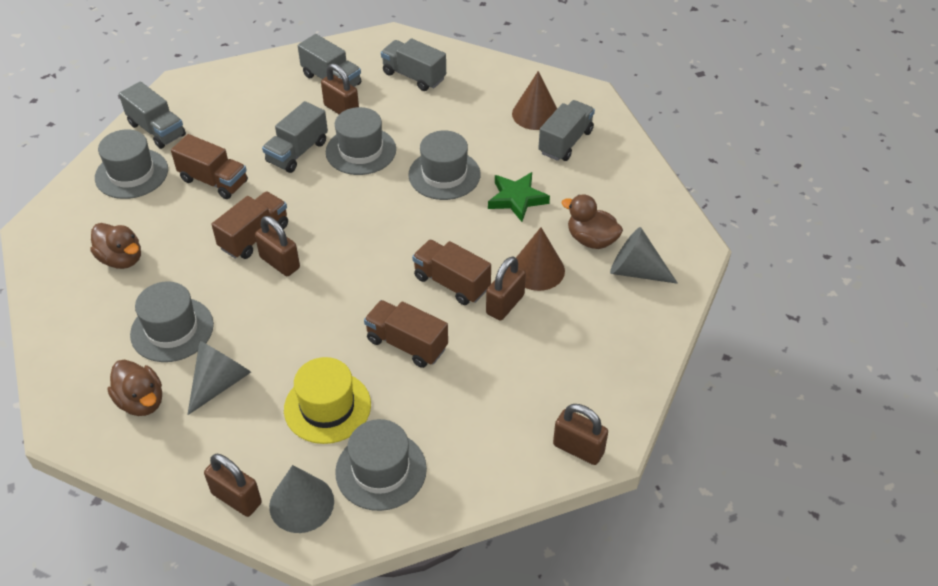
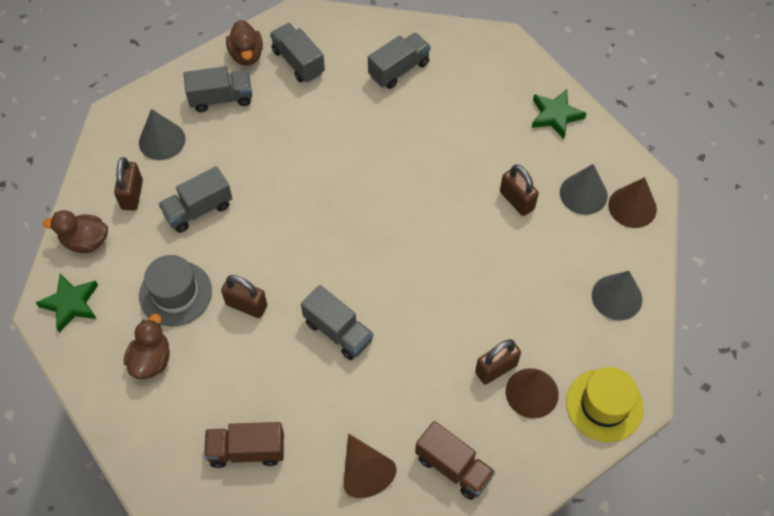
brown cone: 2 -> 3
brown padlock: 5 -> 4
brown truck: 4 -> 2
green star: 1 -> 2
grey hat: 5 -> 1

